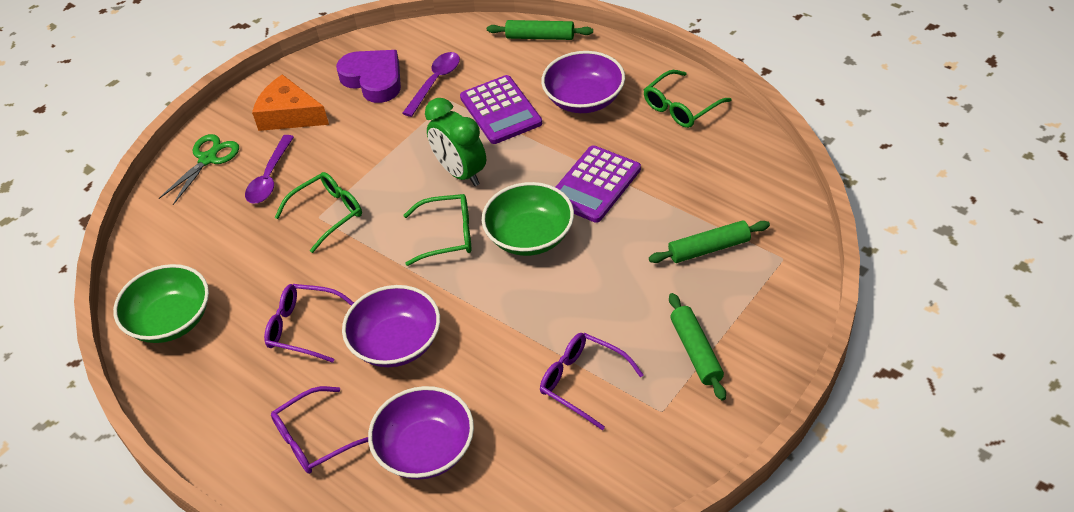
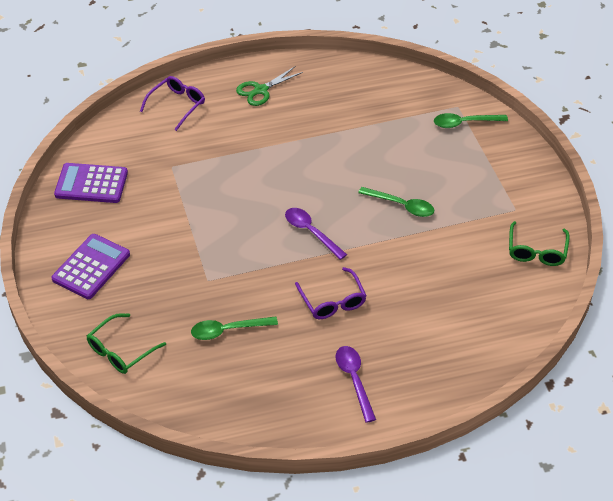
green bowl: 2 -> 0
green clock: 1 -> 0
green glasses: 3 -> 2
green rolling pin: 3 -> 0
green spoon: 0 -> 3
orange cheese: 1 -> 0
purple bowl: 3 -> 0
purple glasses: 3 -> 2
purple heart: 1 -> 0

